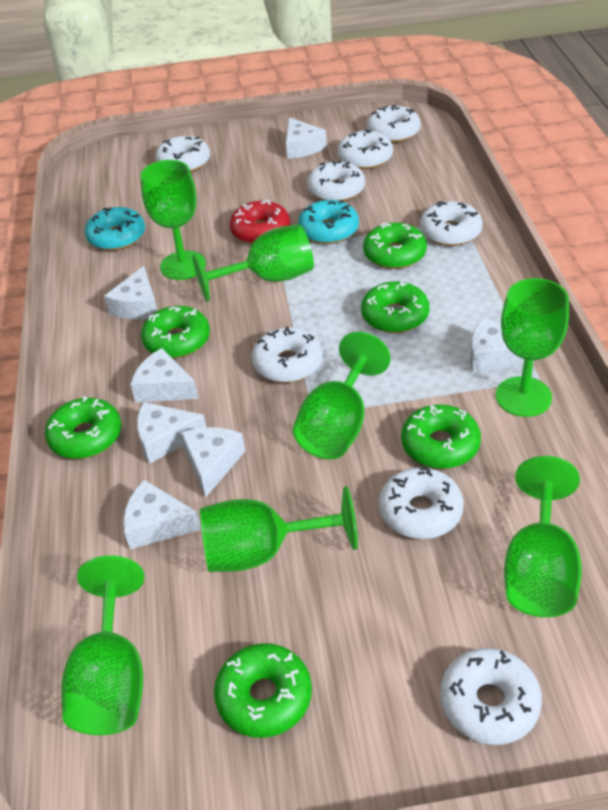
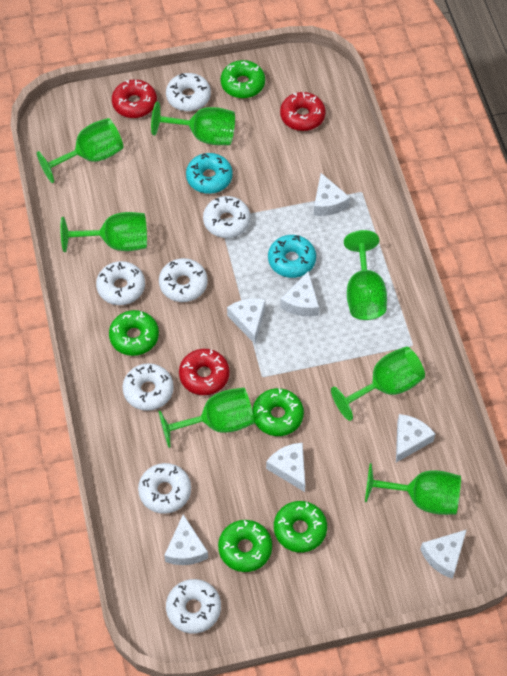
green donut: 6 -> 5
red donut: 1 -> 3
white donut: 8 -> 7

